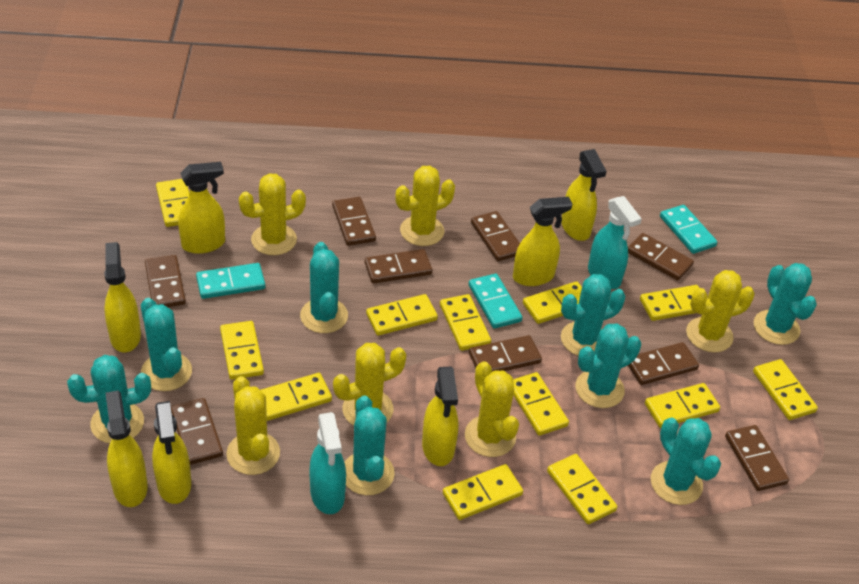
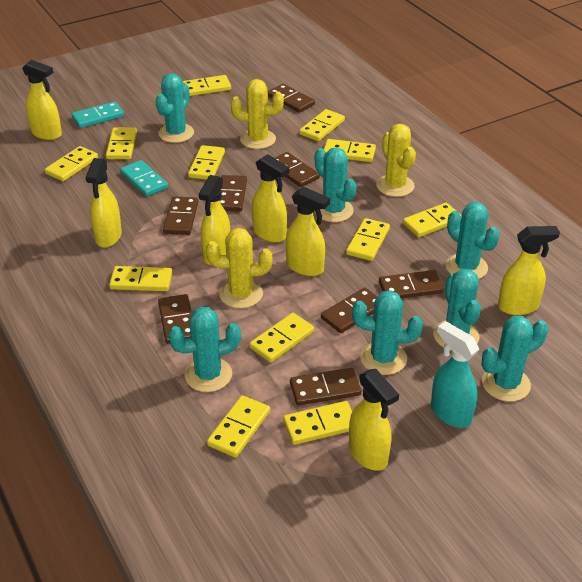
brown domino: 9 -> 8
turquoise cactus: 8 -> 7
turquoise domino: 3 -> 2
turquoise spray bottle: 2 -> 1
yellow cactus: 6 -> 3

